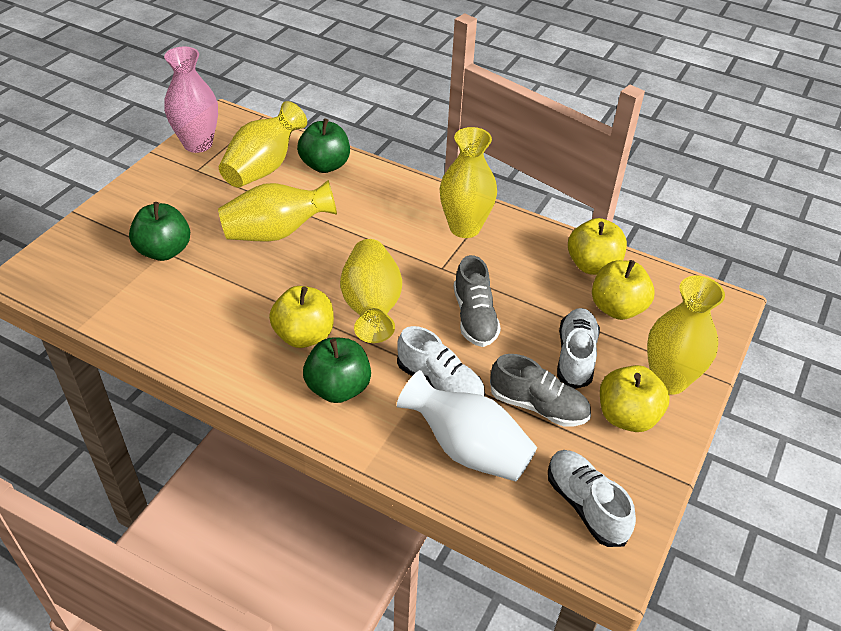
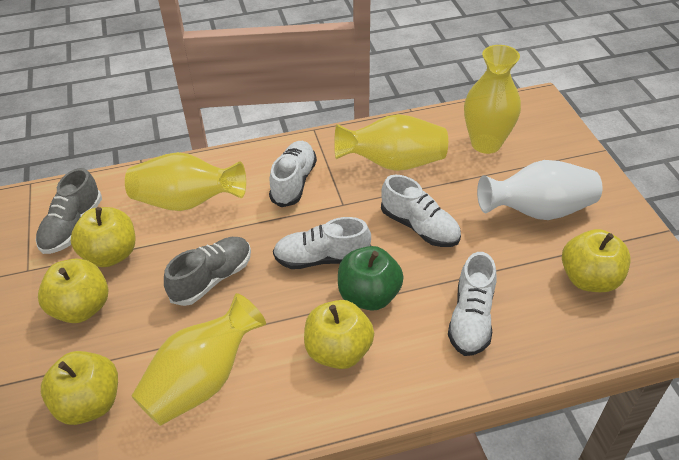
green apple: 3 -> 1
pink vase: 1 -> 0
white shoe: 3 -> 4
yellow apple: 4 -> 5
yellow vase: 5 -> 4

